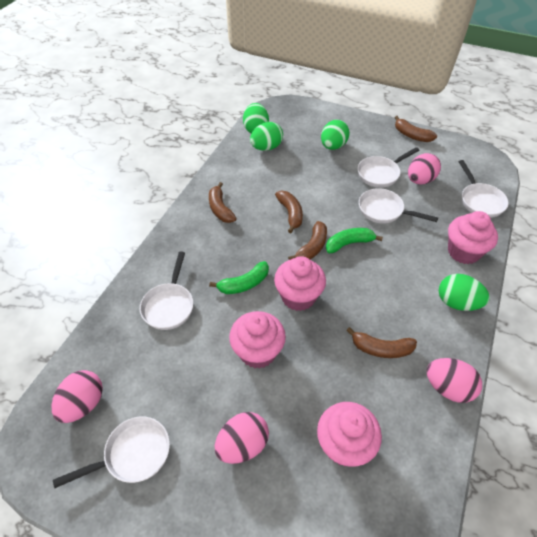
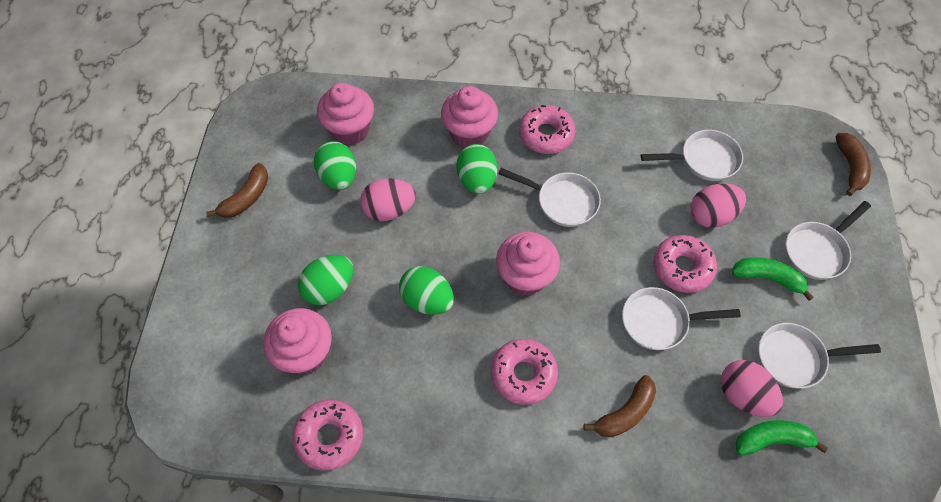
brown banana: 5 -> 3
pink donut: 0 -> 4
pink egg: 4 -> 3

